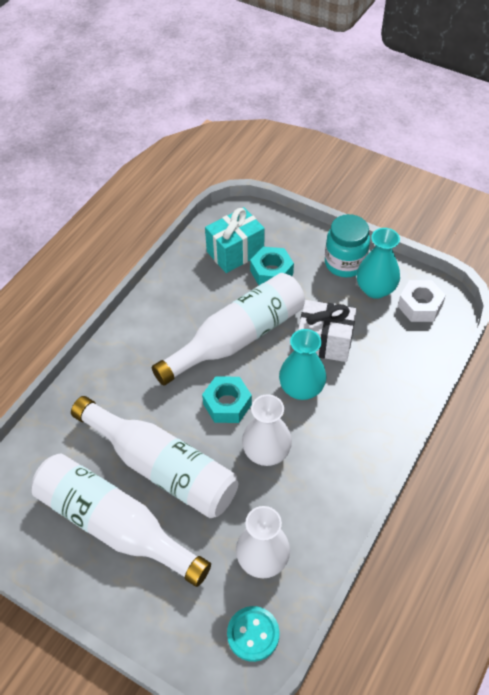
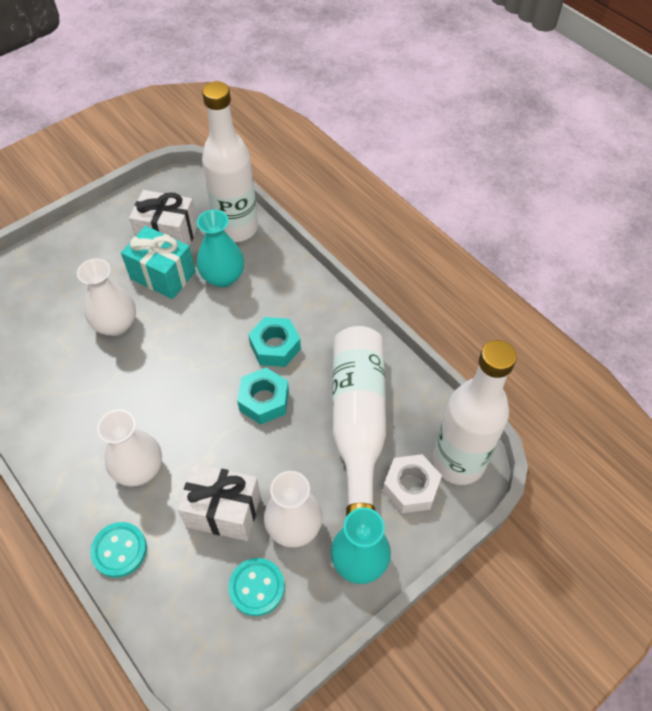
turquoise button: 1 -> 2
turquoise jar: 1 -> 0
white gift: 1 -> 2
white vase: 2 -> 3

